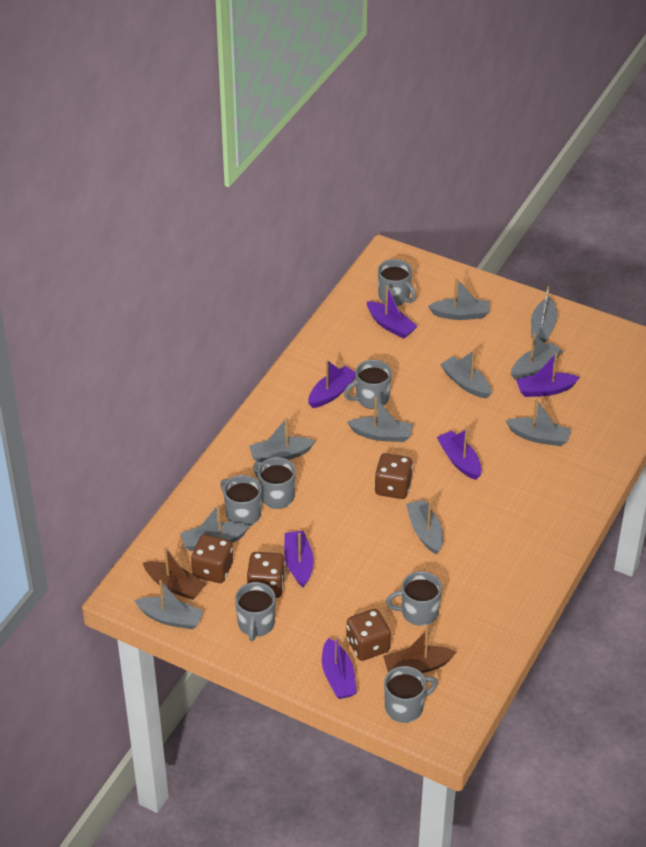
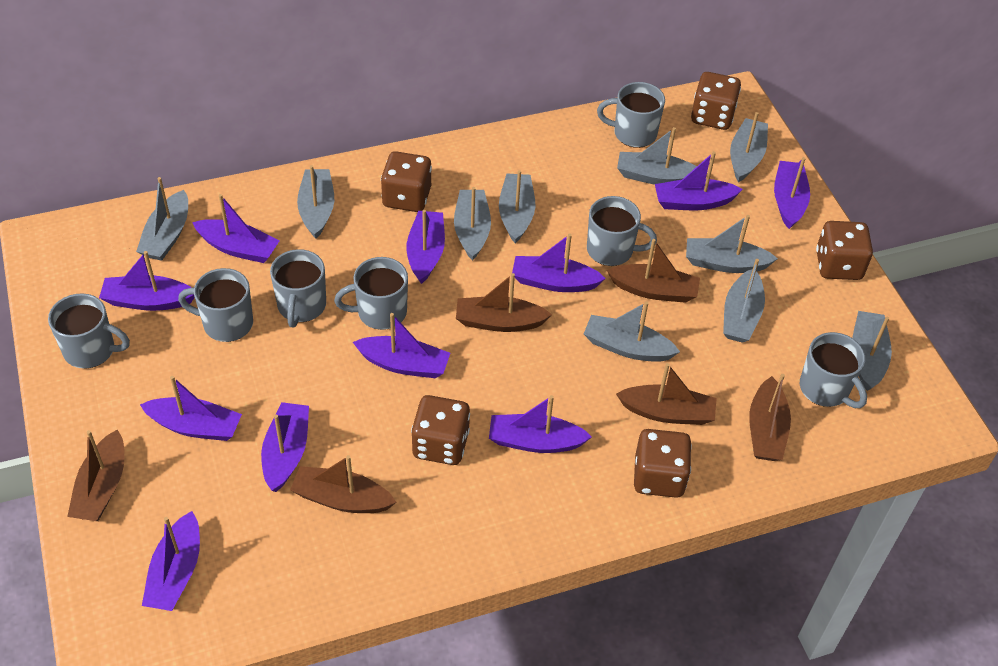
brown boat: 2 -> 6
brown dice: 4 -> 5
purple boat: 6 -> 11

